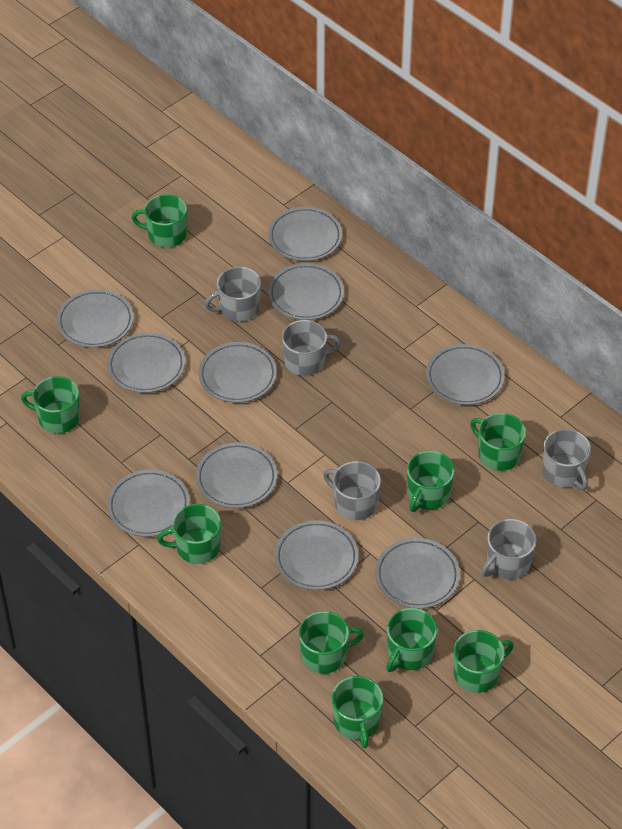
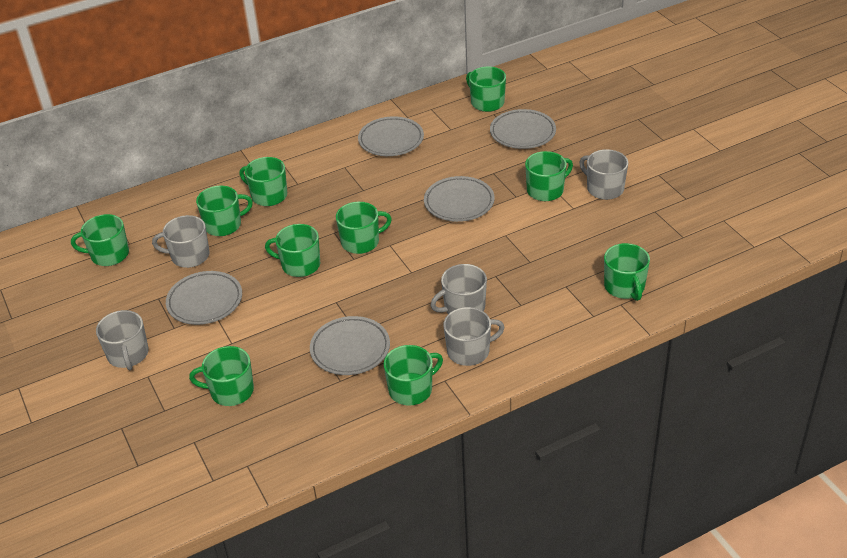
green mug: 9 -> 10
grey plate: 10 -> 5

